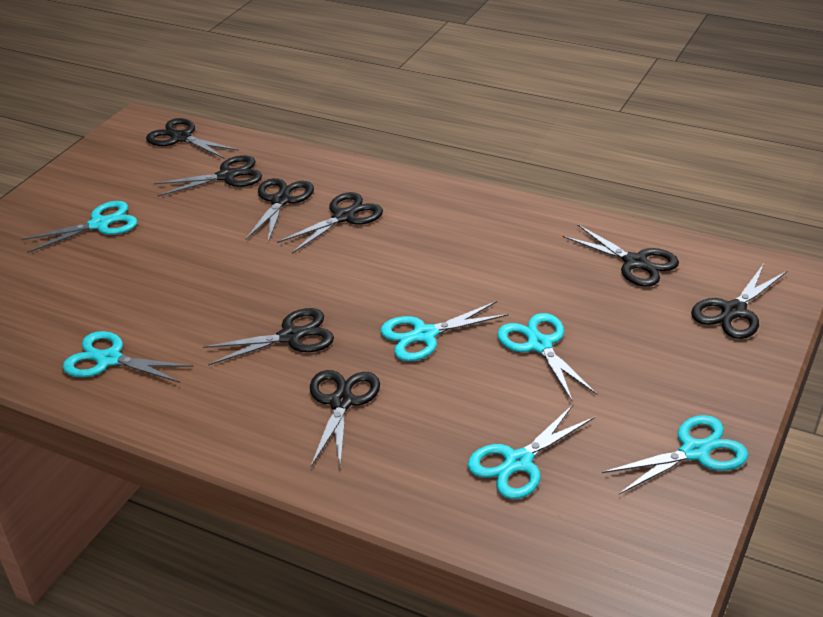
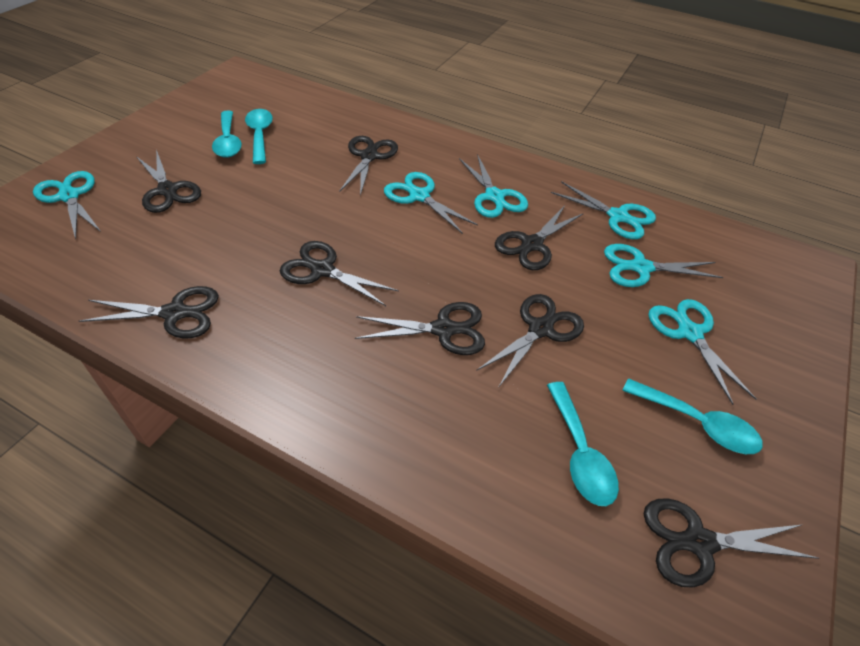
turquoise spoon: 0 -> 4

